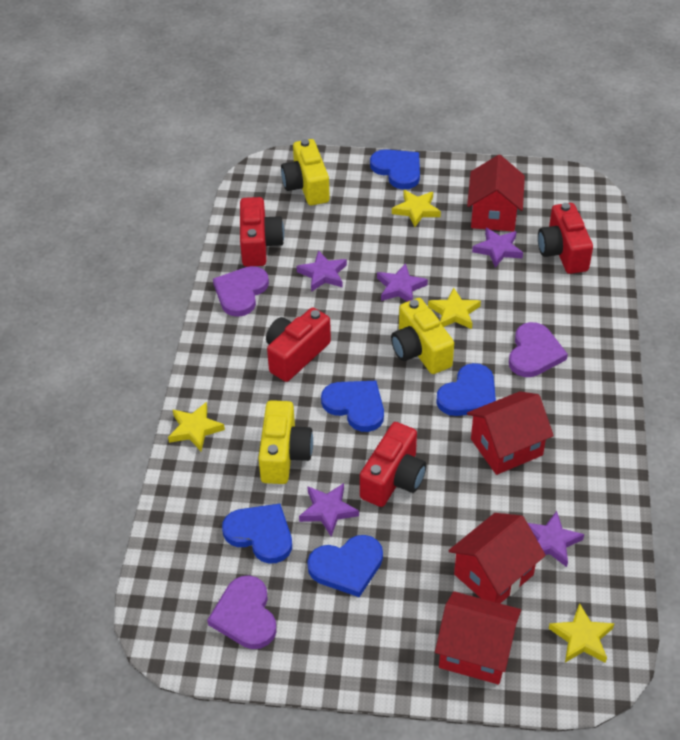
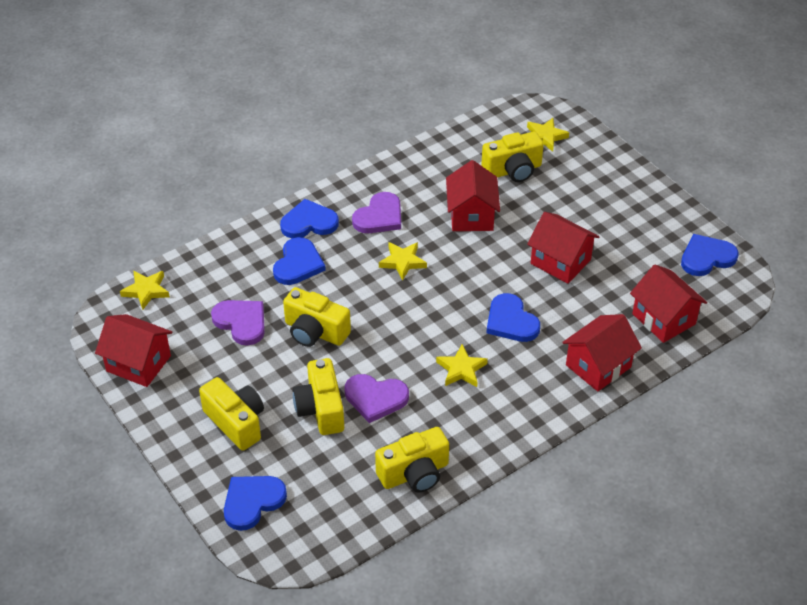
purple star: 5 -> 0
red camera: 4 -> 0
red house: 4 -> 5
yellow camera: 3 -> 5

